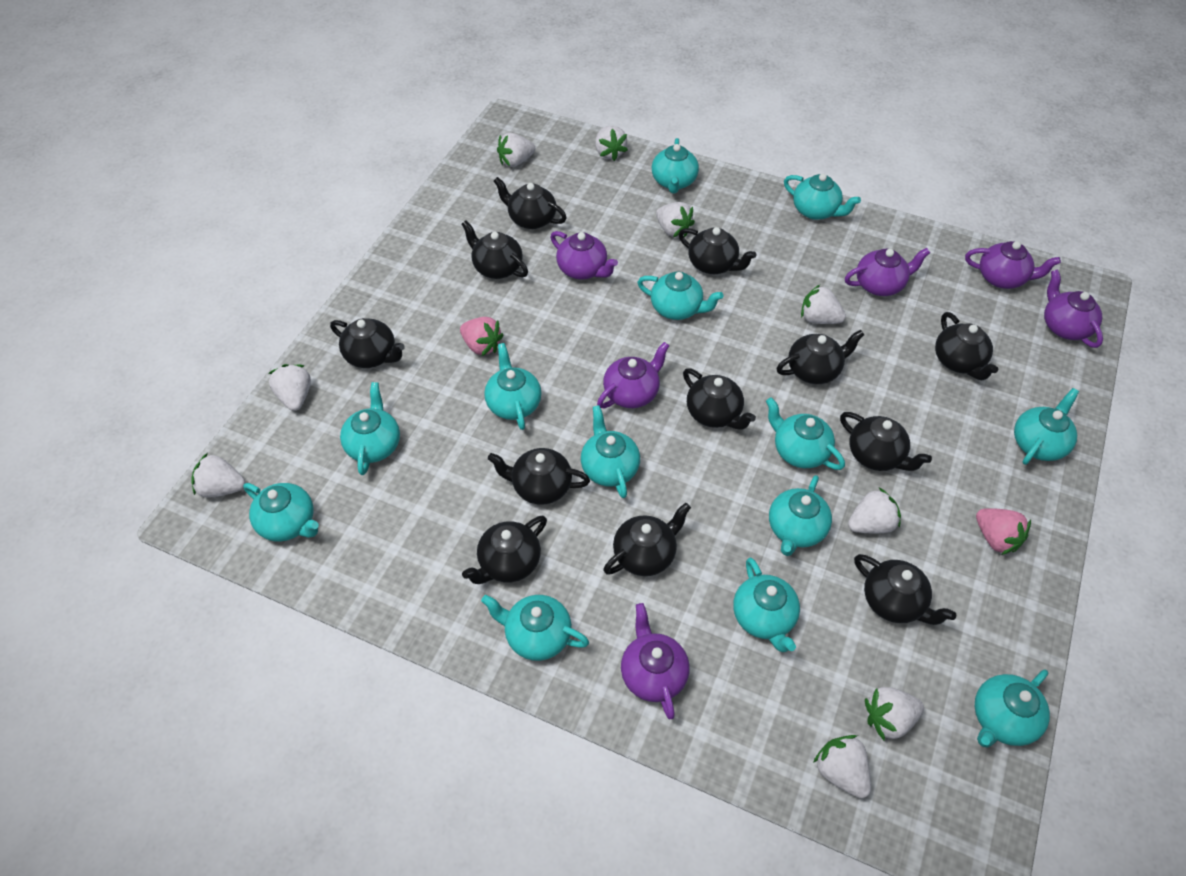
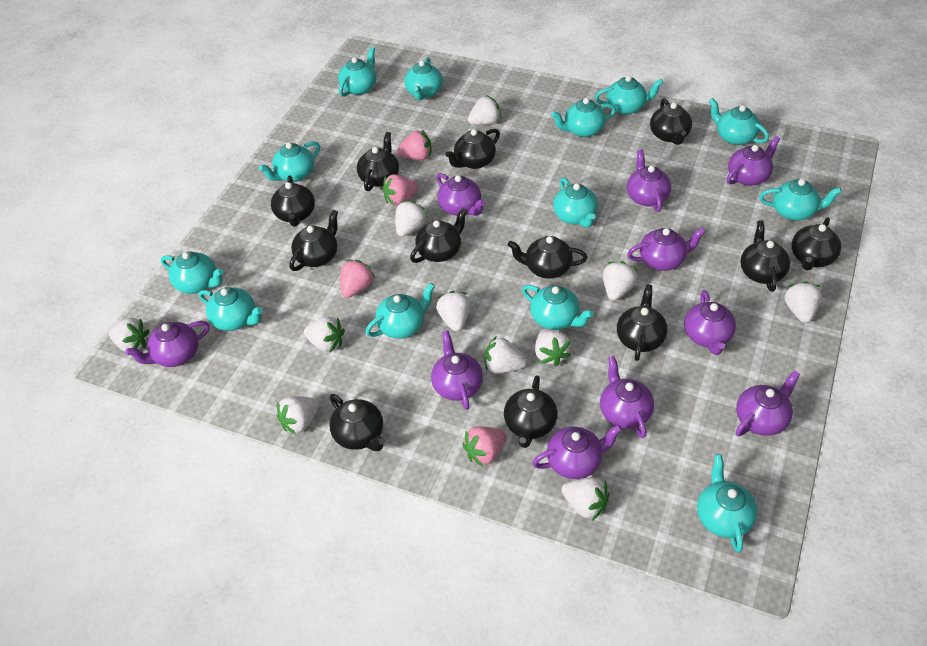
pink strawberry: 2 -> 4
purple teapot: 6 -> 10
white strawberry: 9 -> 11

